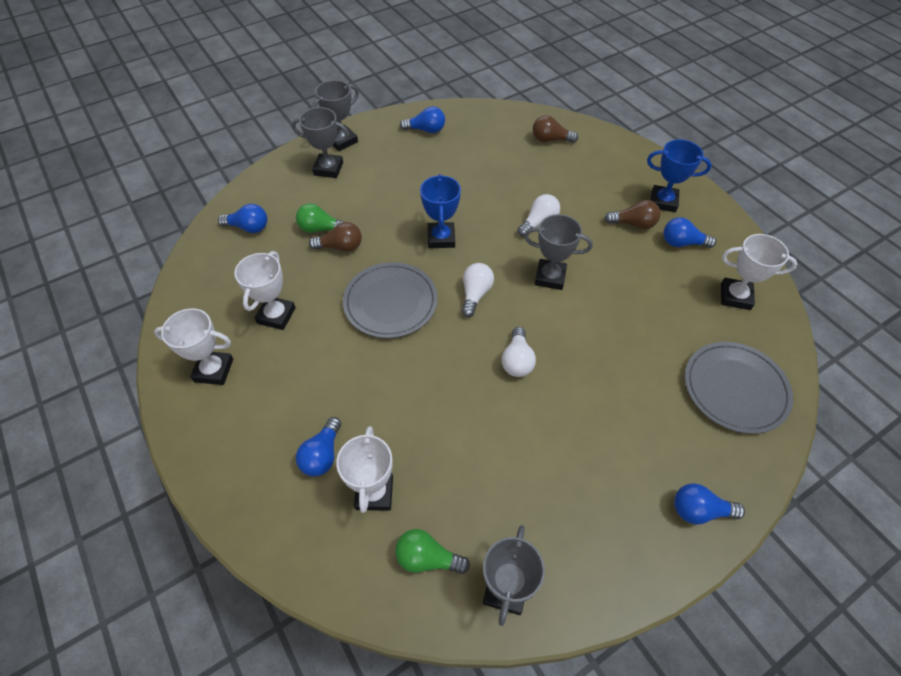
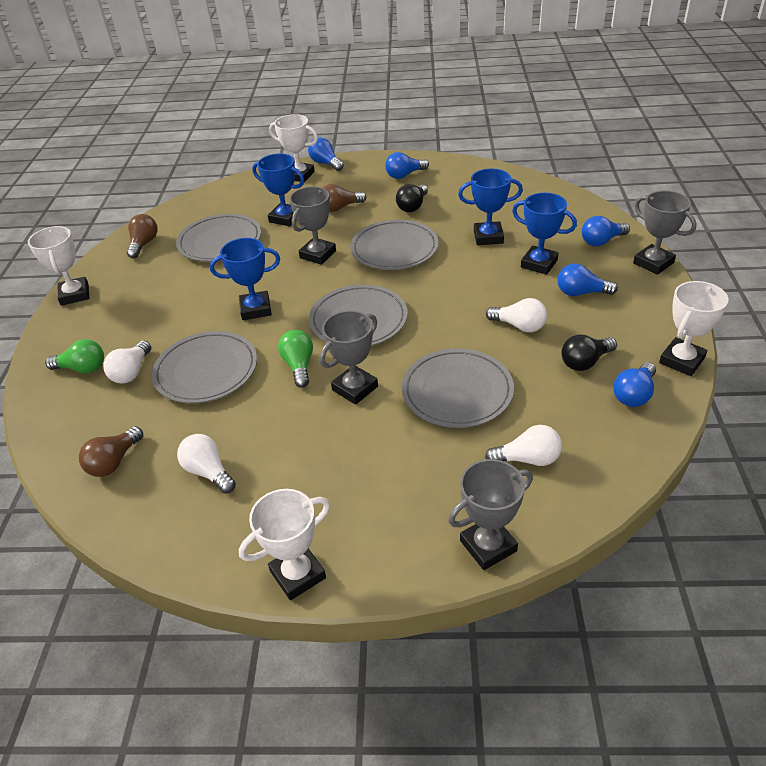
black light bulb: 0 -> 2
blue trophy: 2 -> 4
grey plate: 2 -> 5
white light bulb: 3 -> 4

